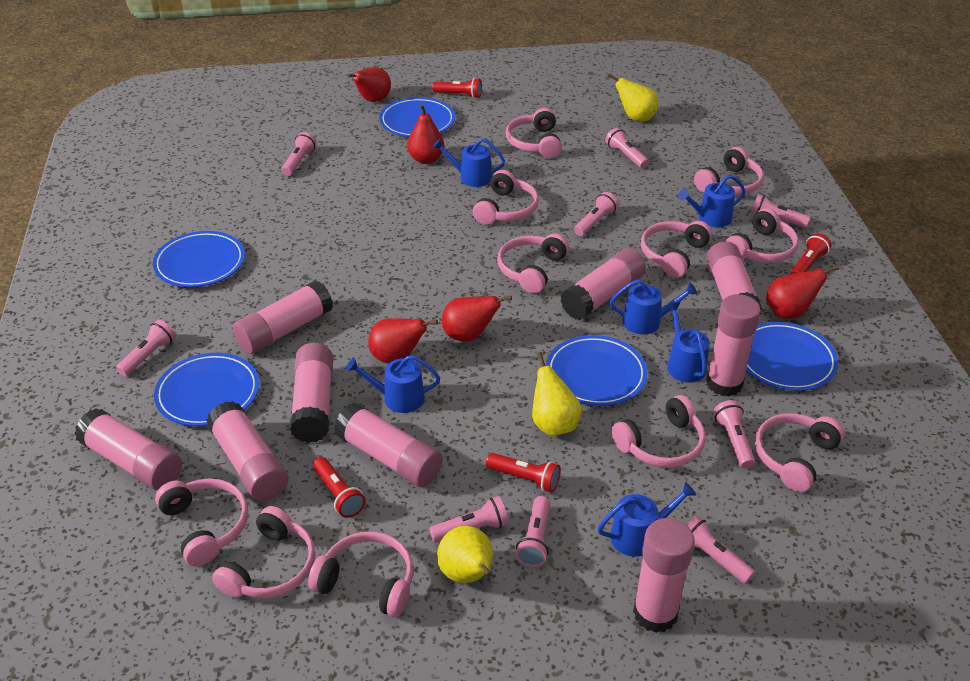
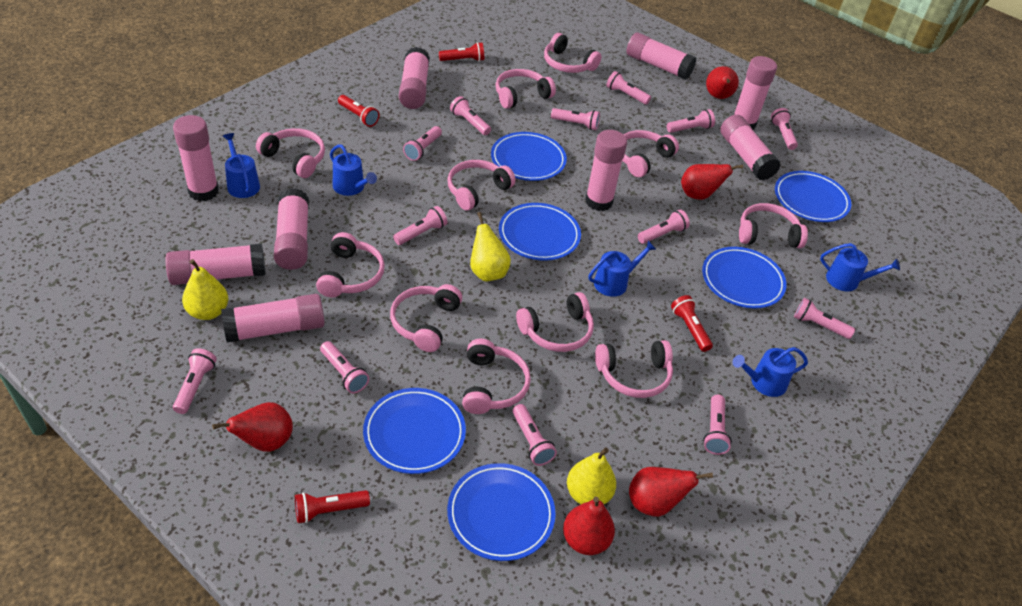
blue plate: 5 -> 6
blue watering can: 6 -> 5
pink flashlight: 9 -> 13

